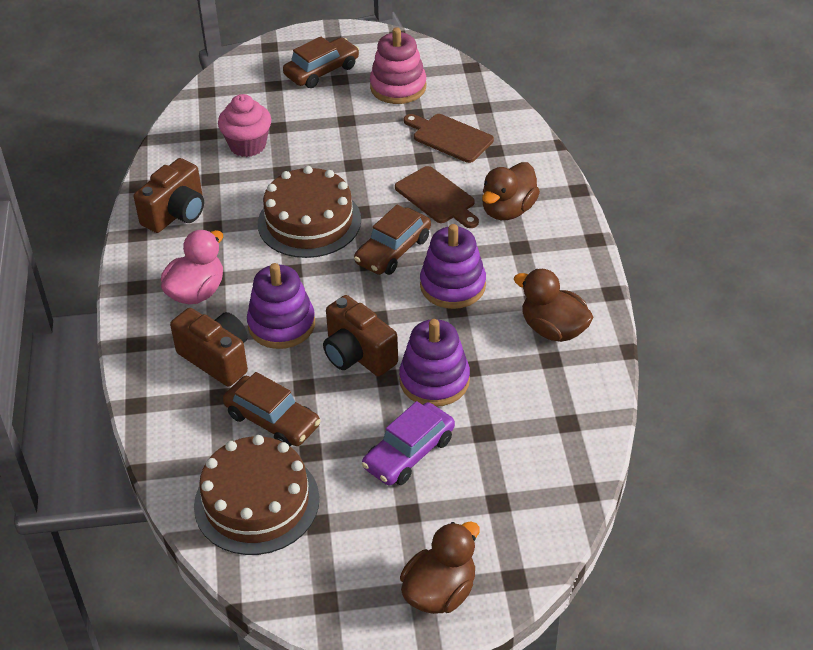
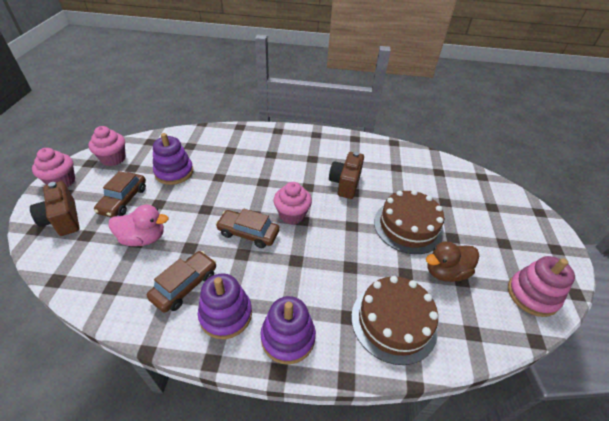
brown camera: 3 -> 2
brown cutting board: 2 -> 0
brown duck: 3 -> 1
pink cupcake: 1 -> 3
purple car: 1 -> 0

